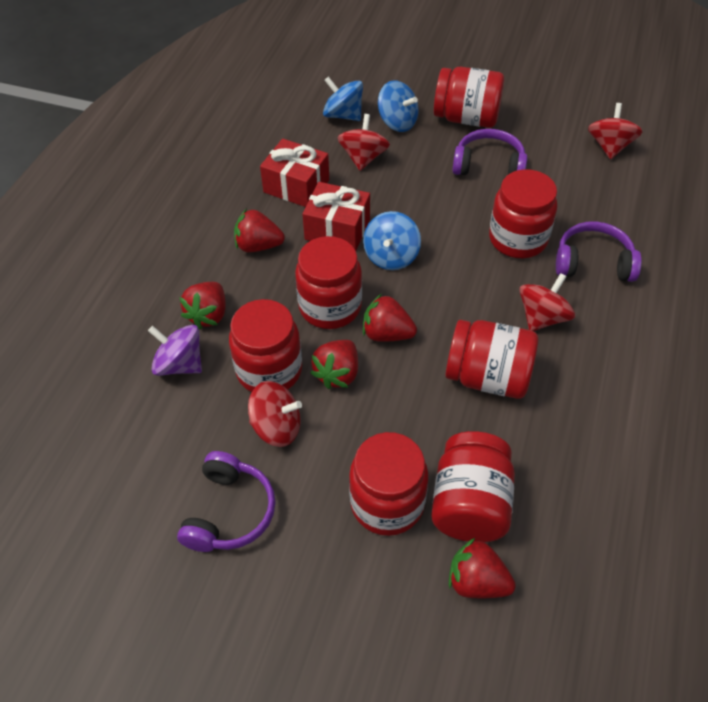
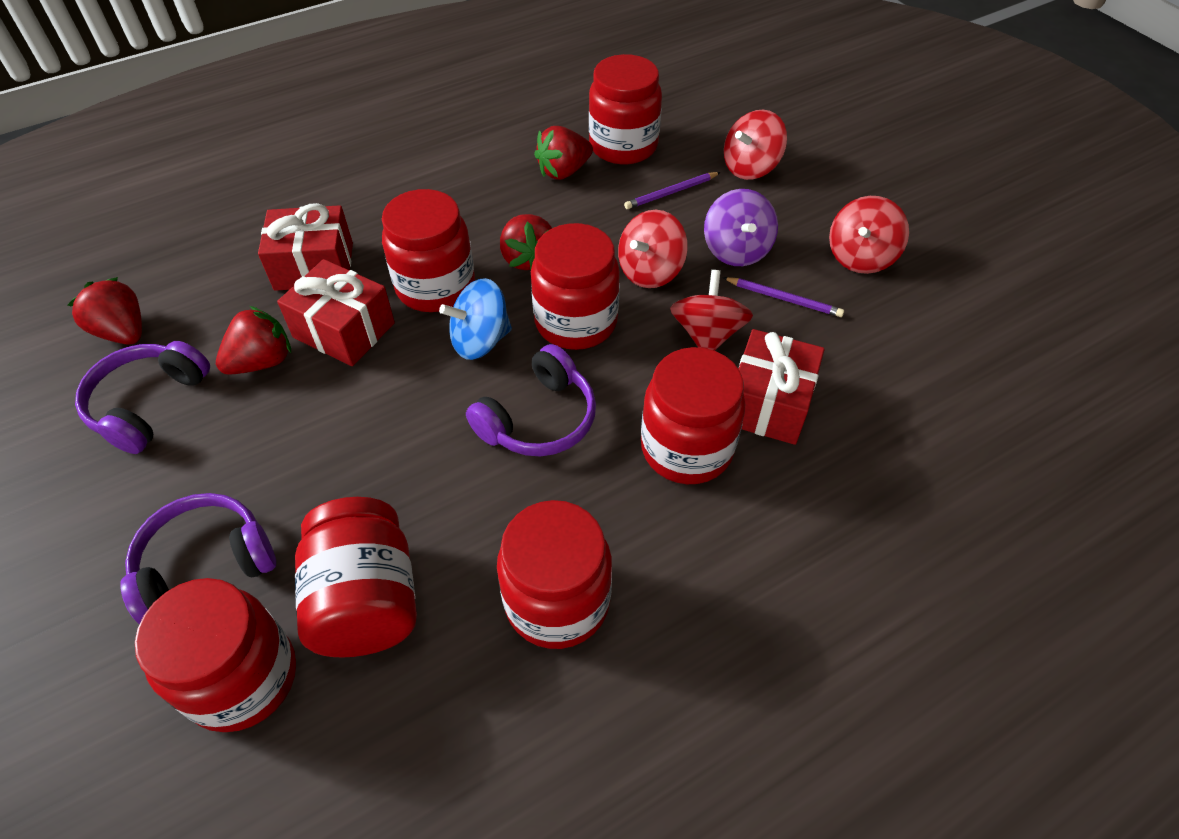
blue spinning top: 3 -> 1
purple pencil: 0 -> 2
red gift: 2 -> 3
red strawberry: 5 -> 4

